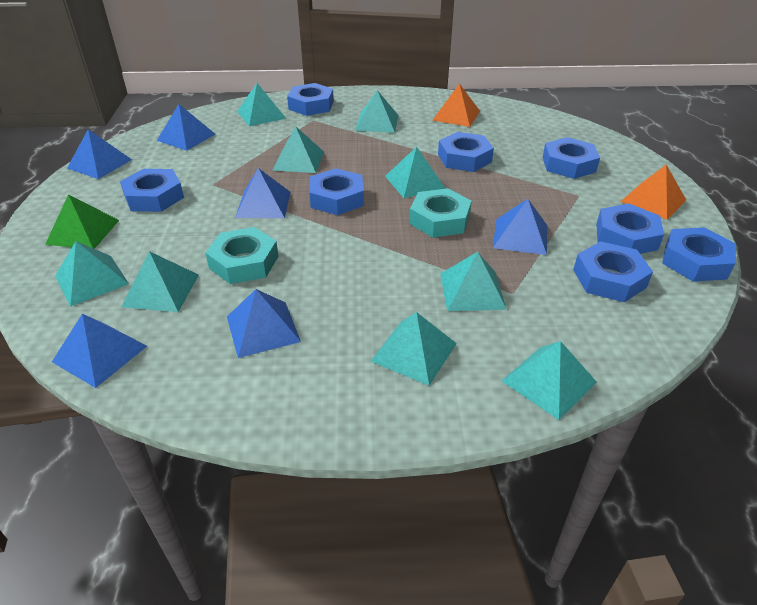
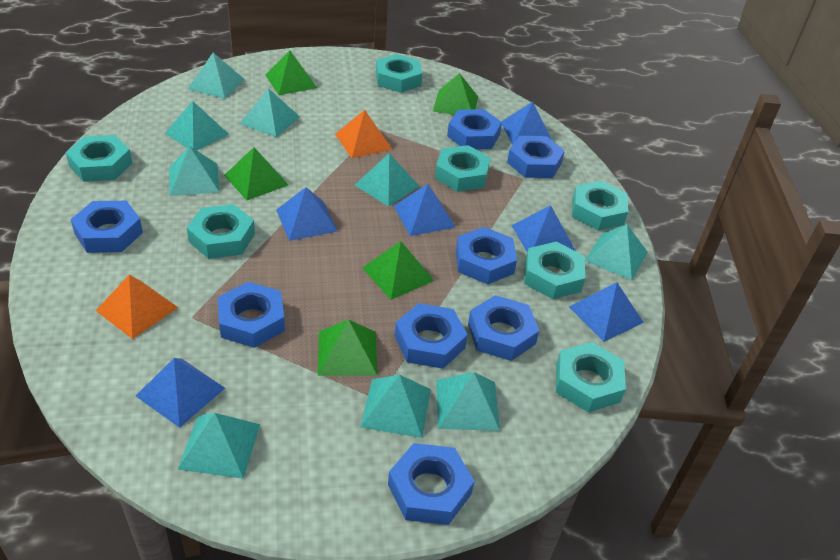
green pyramid: 1 -> 5
turquoise nut: 2 -> 7

